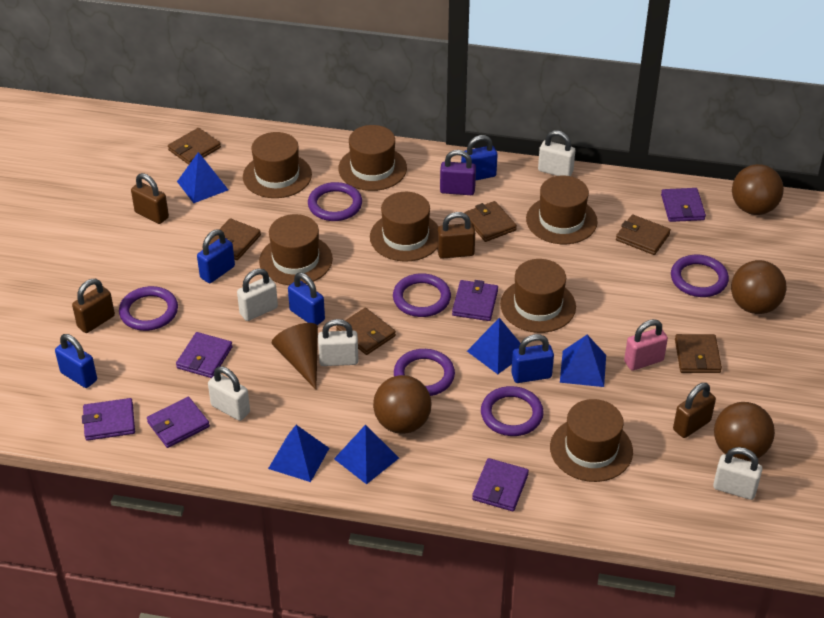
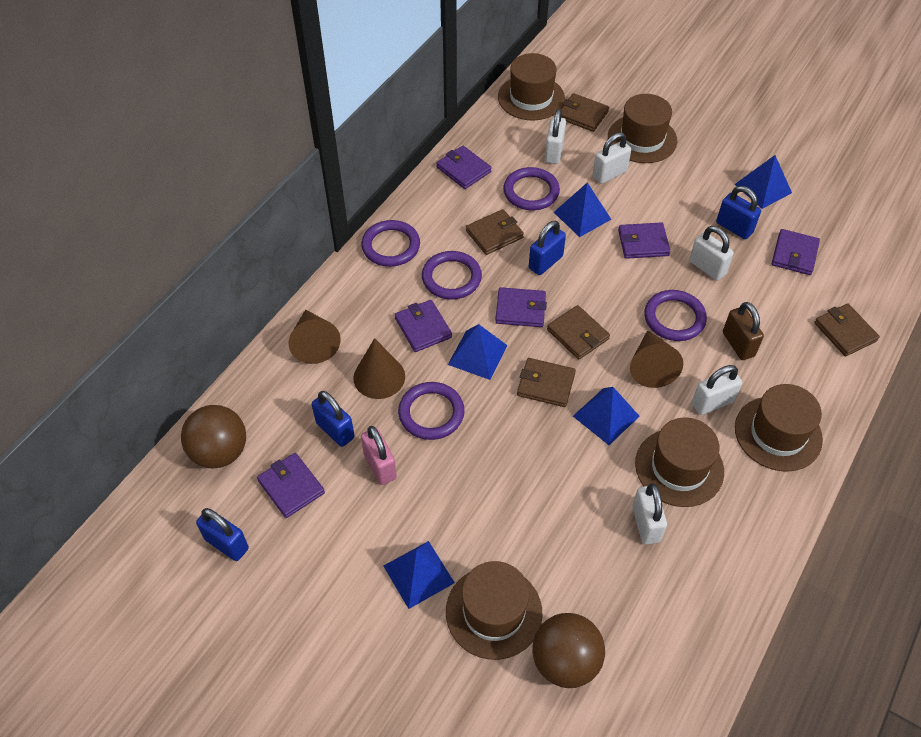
blue padlock: 5 -> 4
brown ball: 4 -> 2
brown cone: 1 -> 3
brown hat: 7 -> 5
brown padlock: 4 -> 1
brown wallet: 6 -> 5
purple padlock: 1 -> 0
purple ring: 6 -> 5

